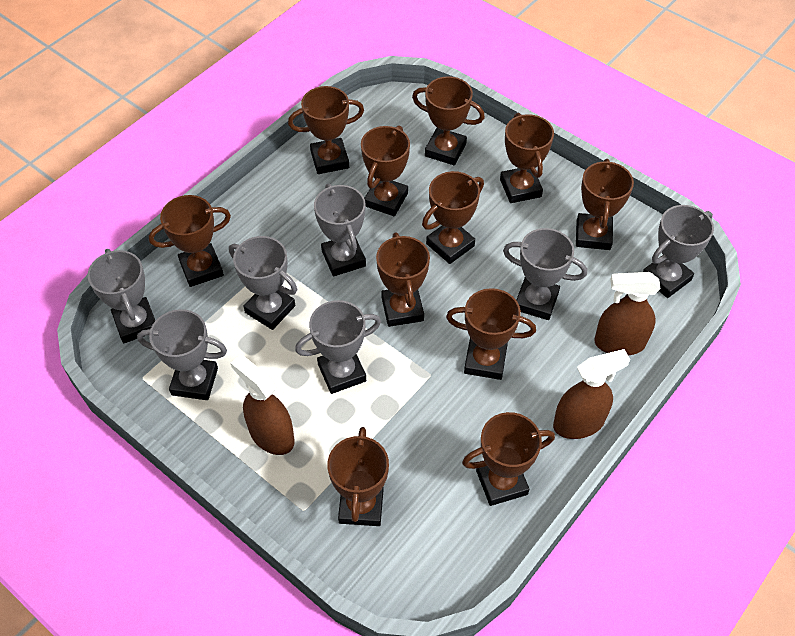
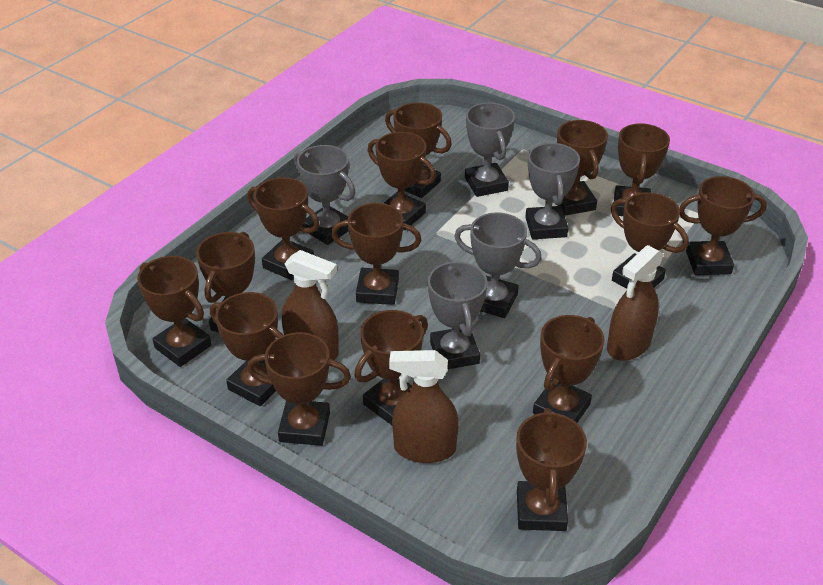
brown trophy: 11 -> 15
grey trophy: 7 -> 5

